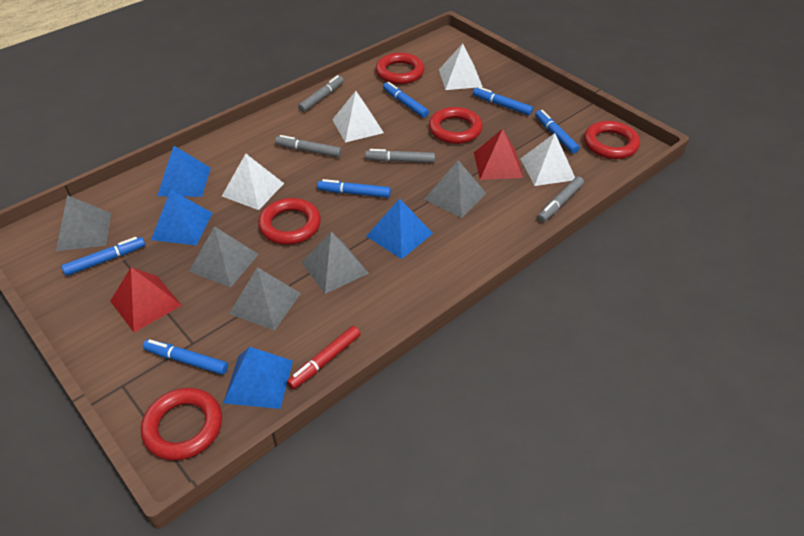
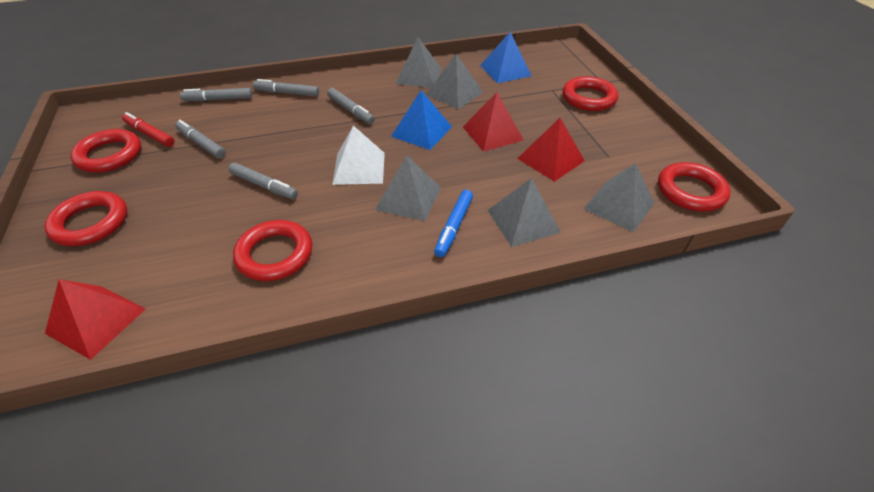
blue marker: 6 -> 1
blue pyramid: 4 -> 2
grey marker: 4 -> 5
red pyramid: 2 -> 3
white pyramid: 4 -> 1

